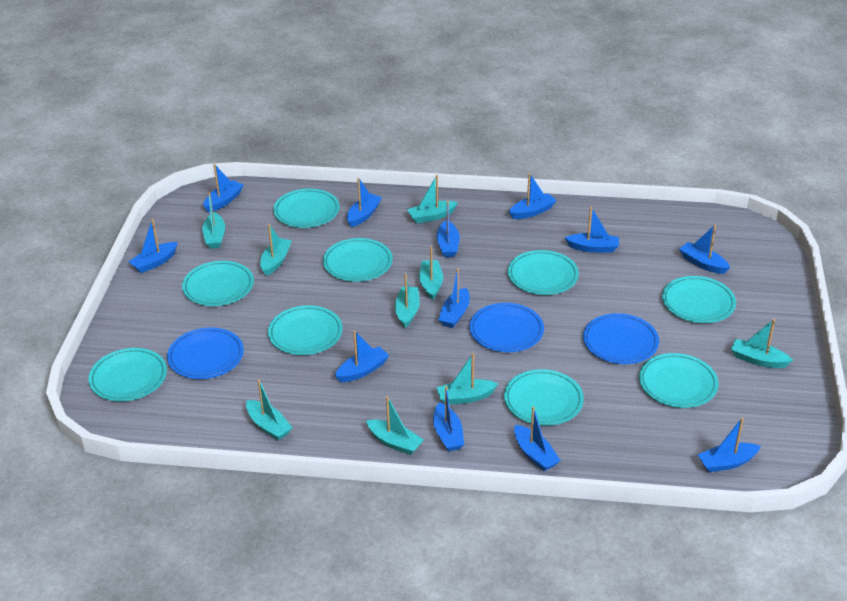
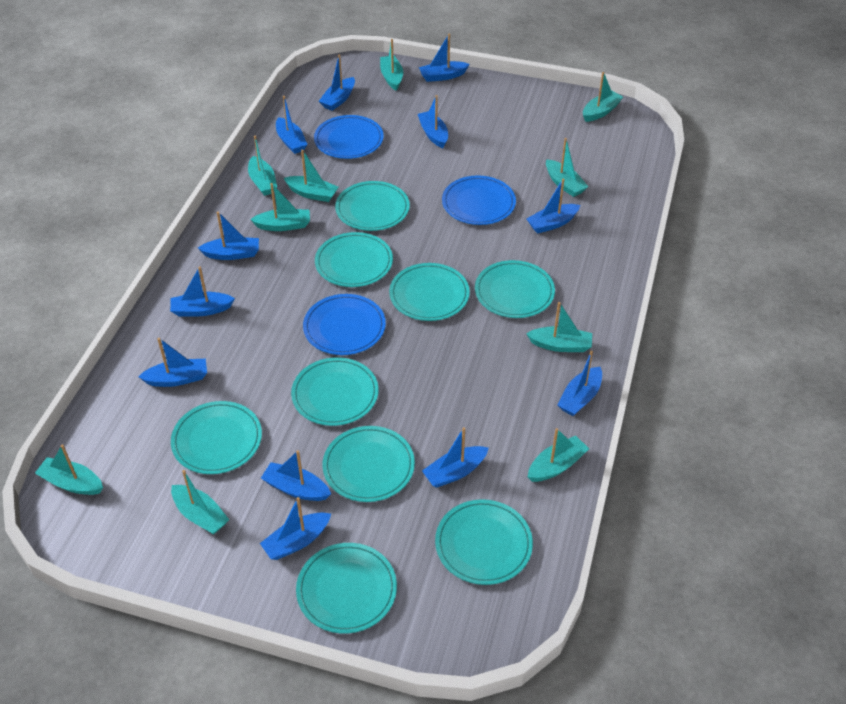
turquoise boat: 9 -> 10

